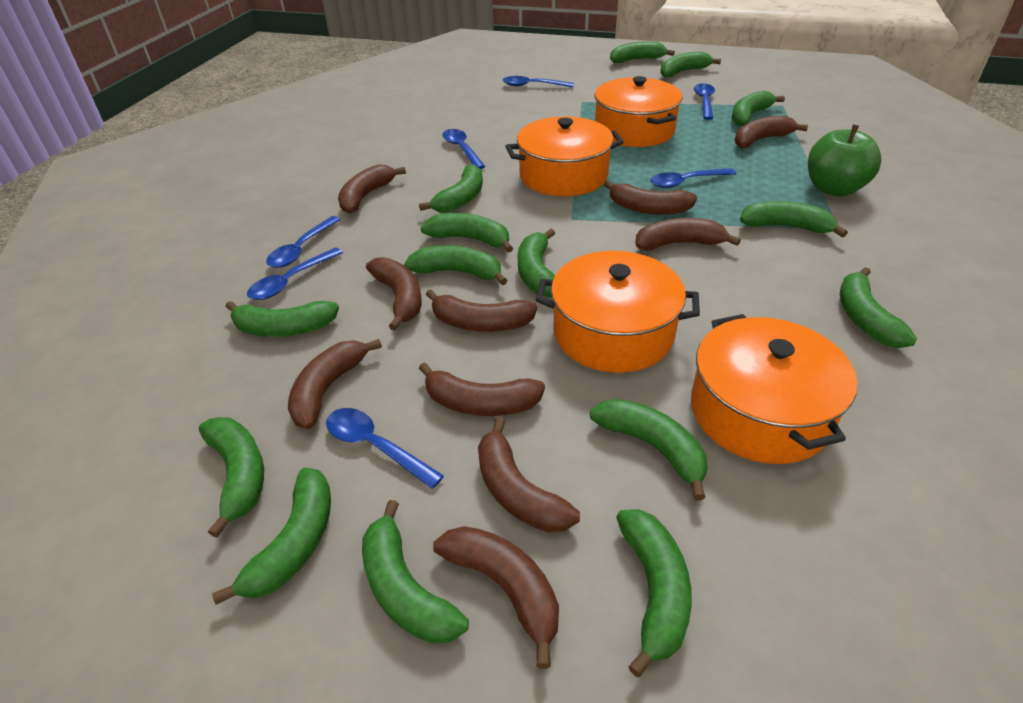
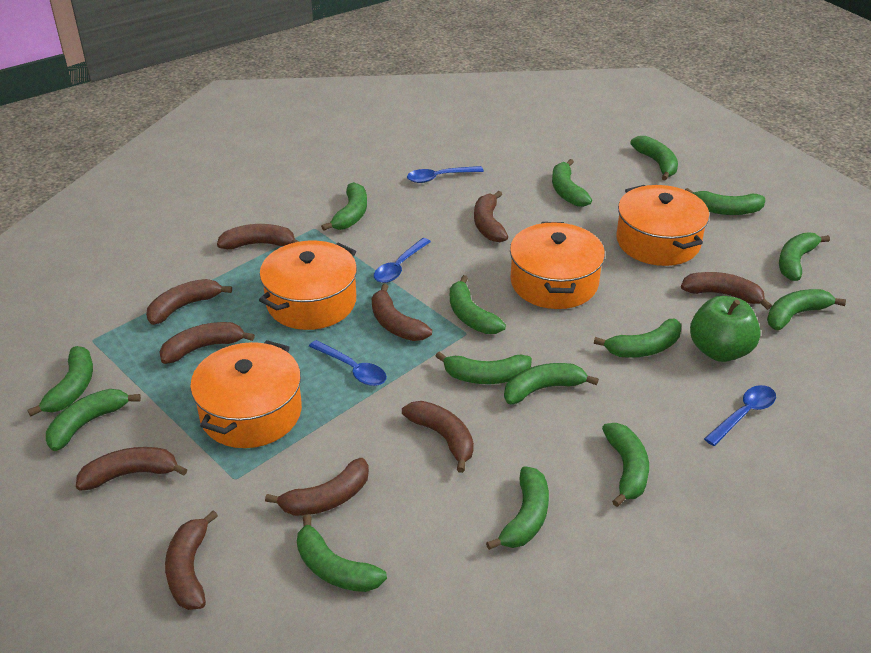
blue spoon: 7 -> 4

